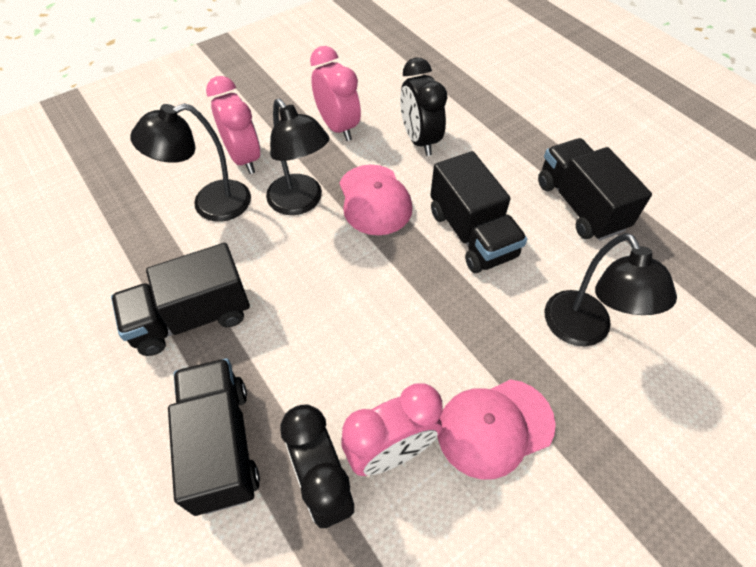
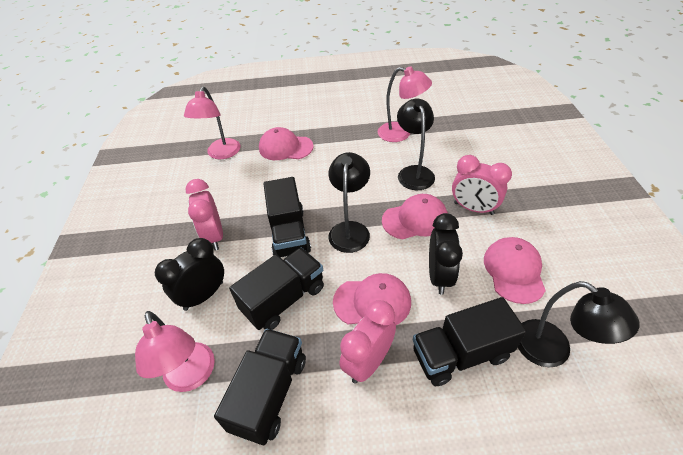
pink cap: 2 -> 4
pink lamp: 0 -> 3

